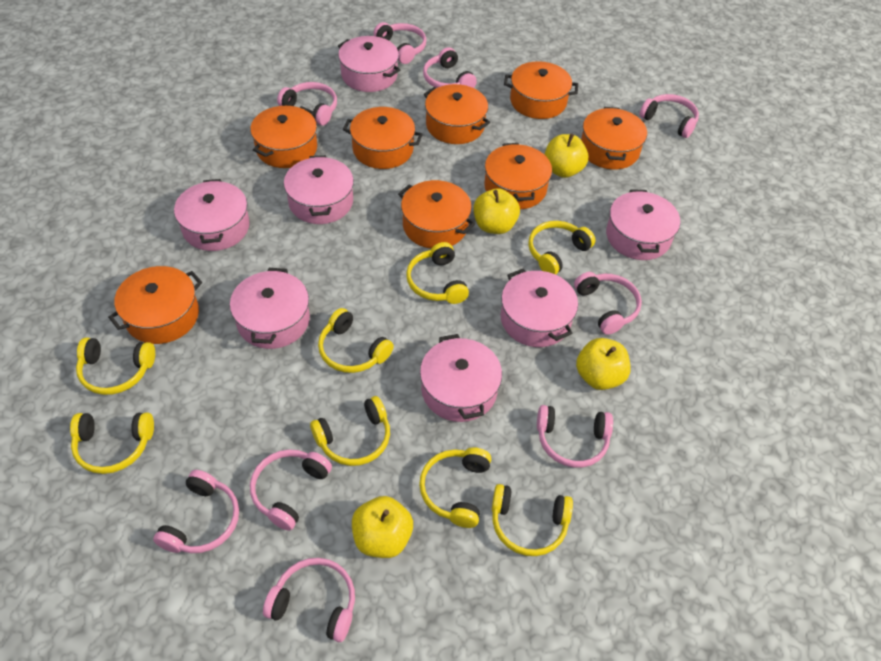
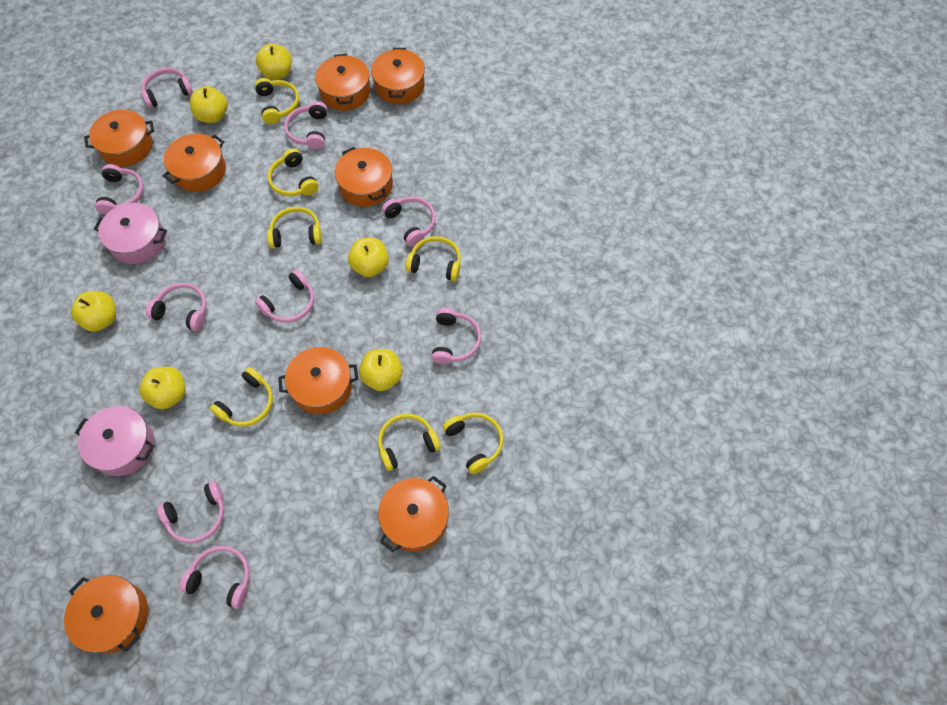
pink pot: 7 -> 2
yellow apple: 4 -> 6
yellow headphones: 8 -> 7

